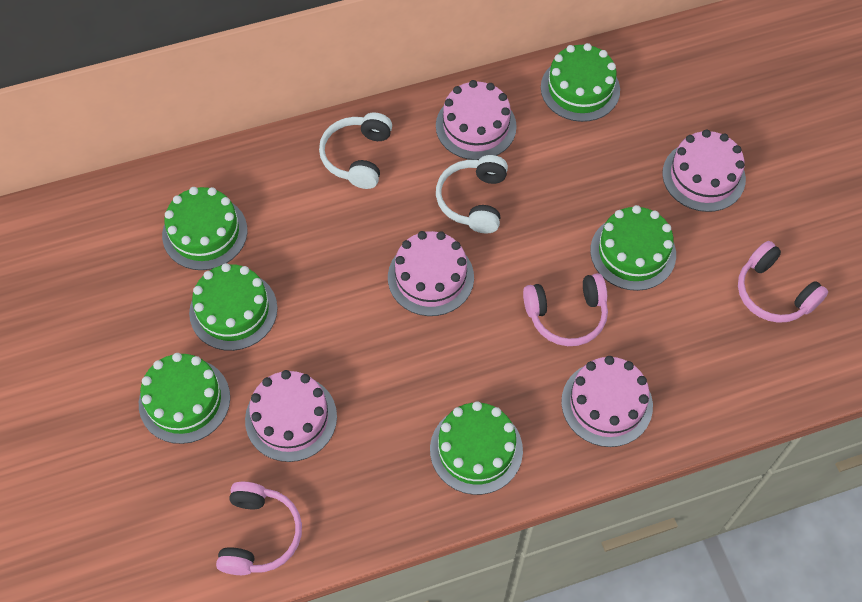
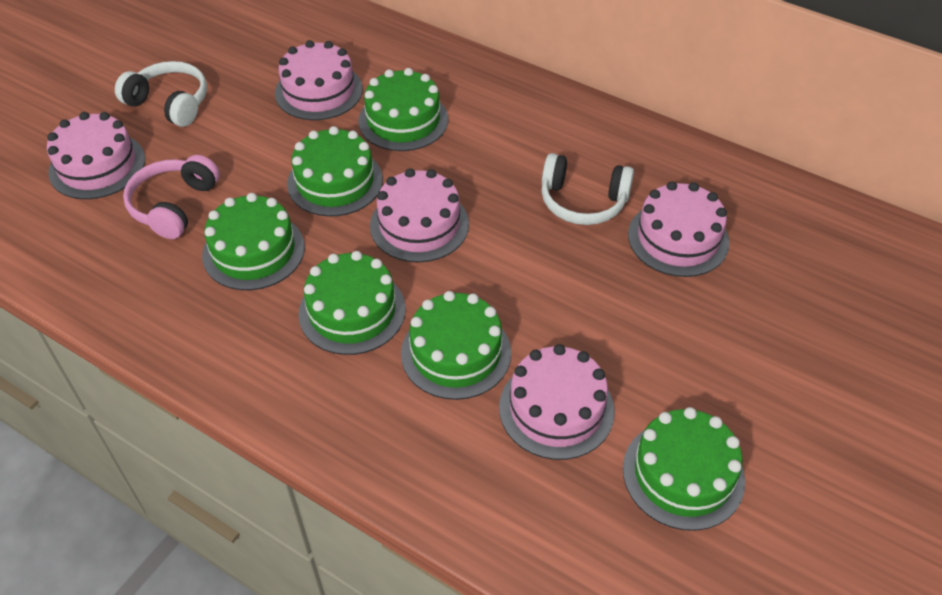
pink headphones: 3 -> 1

